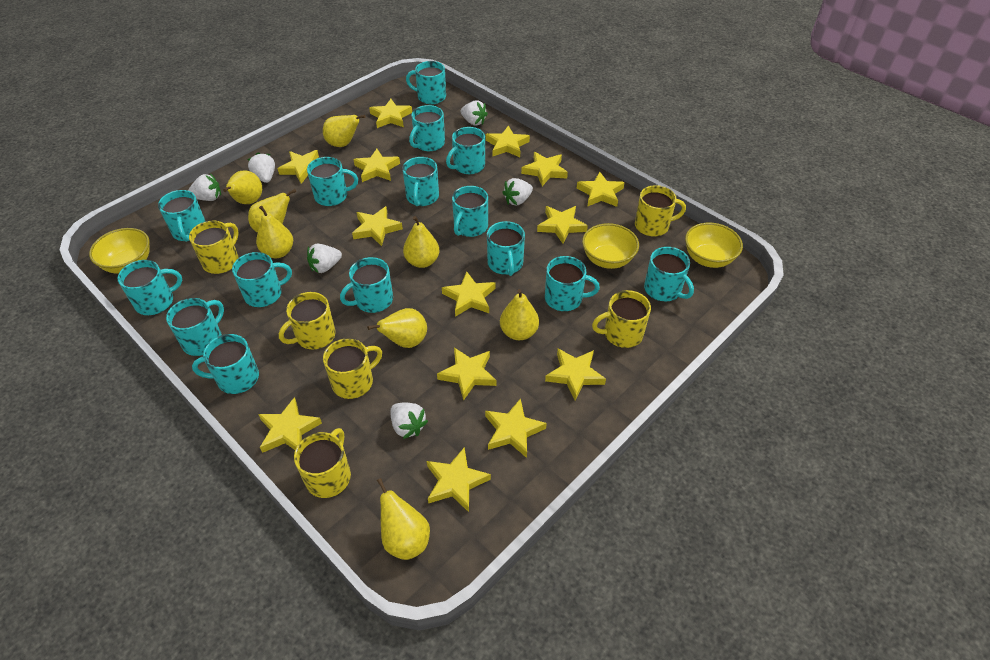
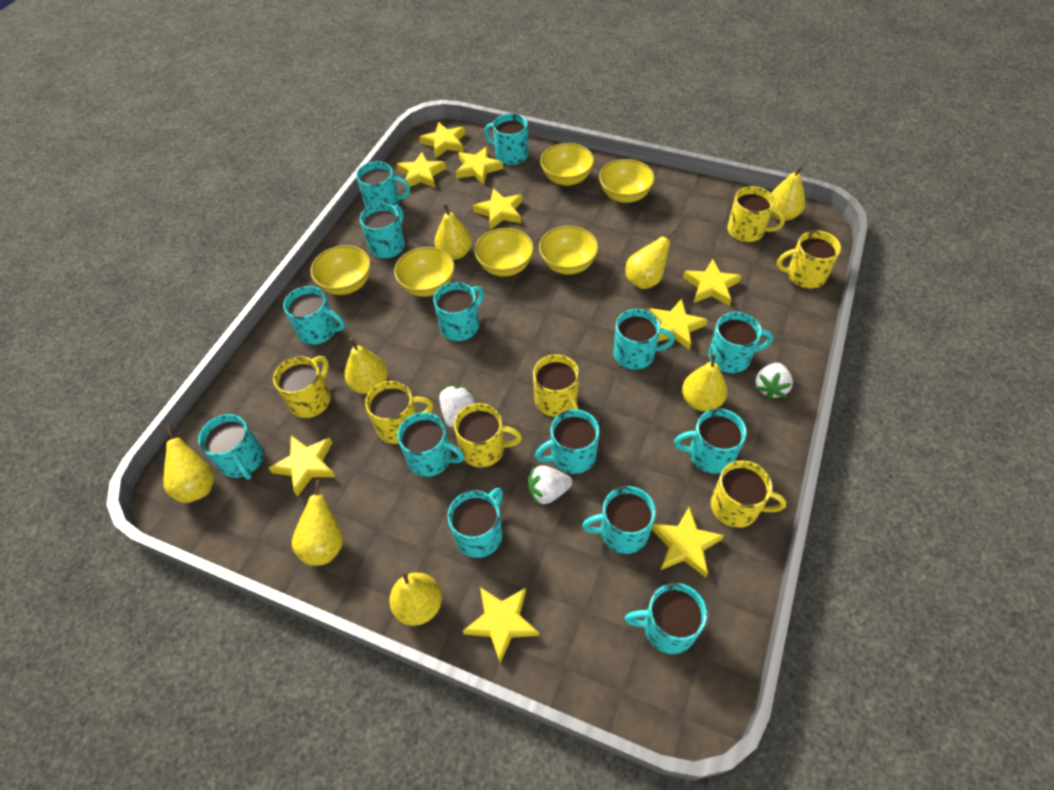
turquoise mug: 15 -> 14
white strawberry: 6 -> 3
yellow bowl: 3 -> 6
yellow mug: 6 -> 7
yellow star: 14 -> 9

